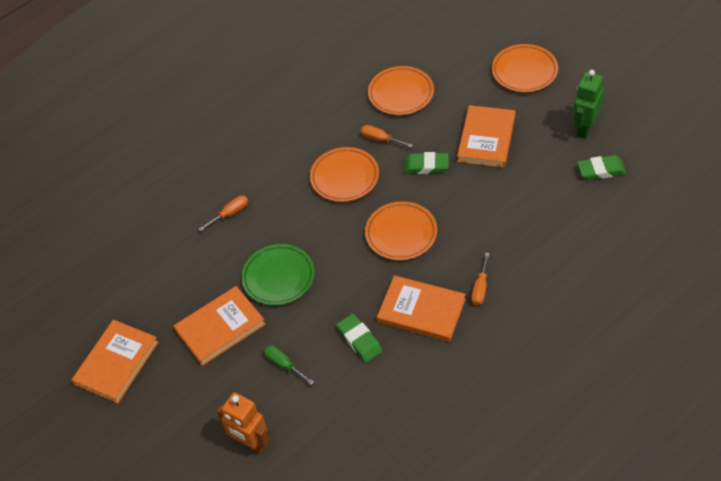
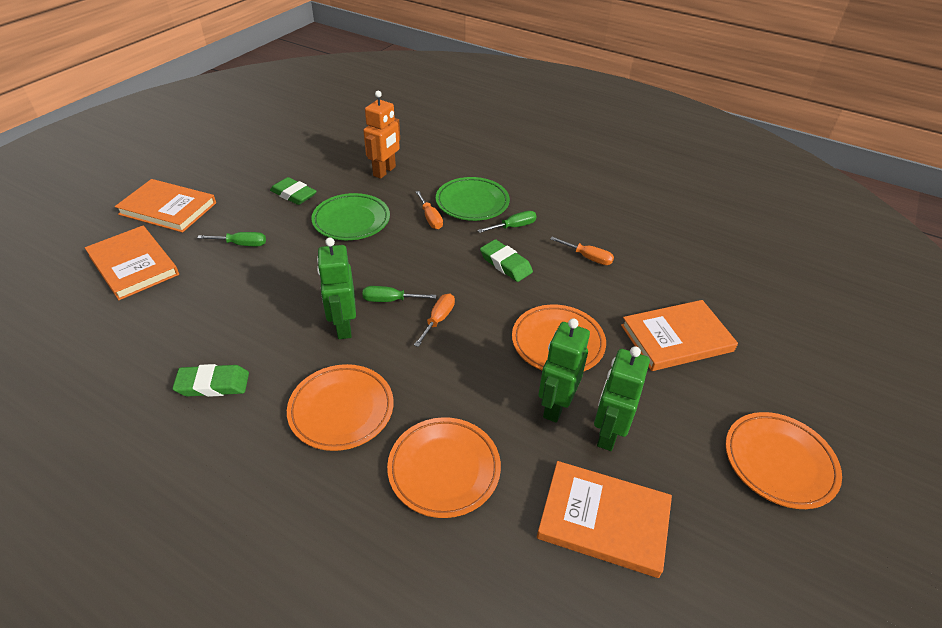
green plate: 1 -> 2
green robot: 1 -> 3
green screwdriver: 1 -> 3

